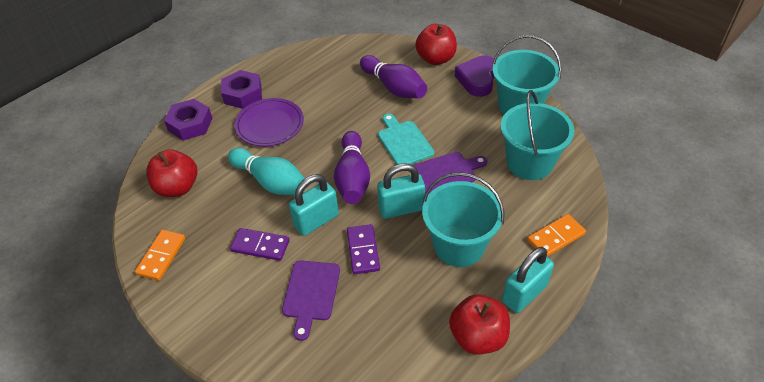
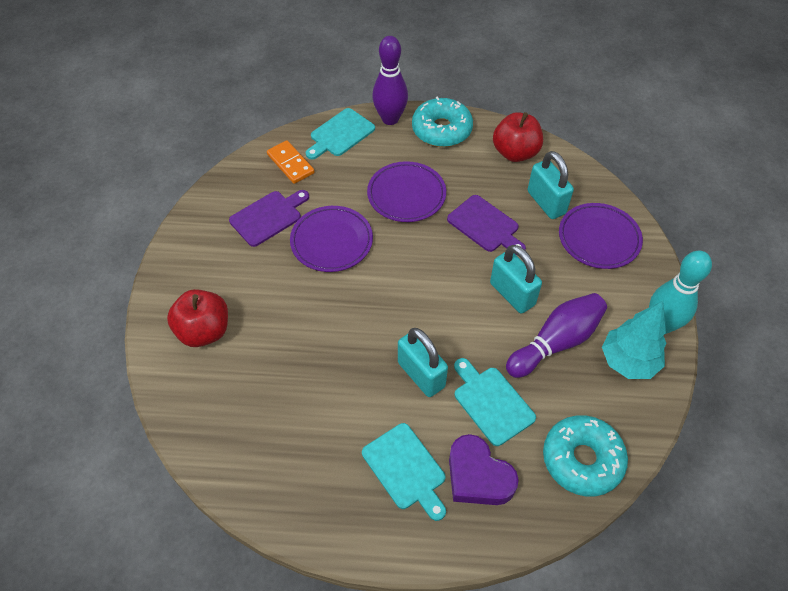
orange domino: 2 -> 1
purple domino: 2 -> 0
purple nut: 2 -> 0
purple plate: 1 -> 3
red apple: 3 -> 2
turquoise bucket: 3 -> 0
turquoise cutting board: 1 -> 3
turquoise donut: 0 -> 2
turquoise tree: 0 -> 1

